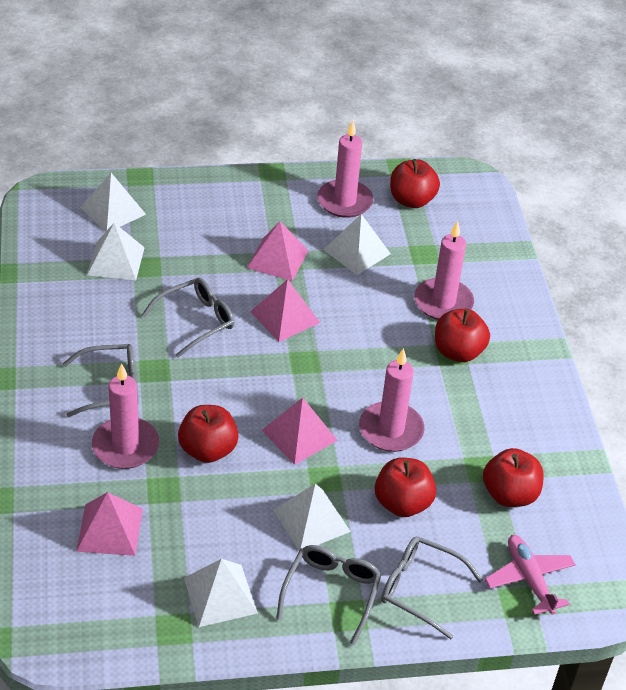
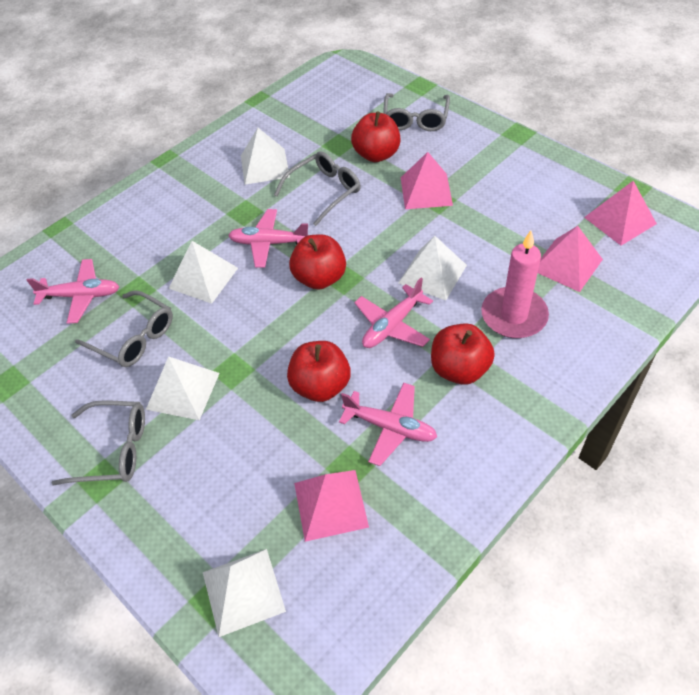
pink candle: 4 -> 1
pink plane: 1 -> 4
red apple: 5 -> 4

